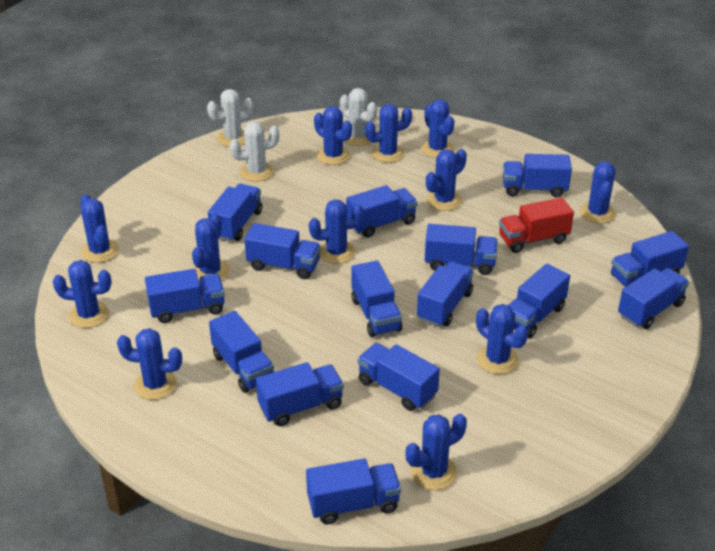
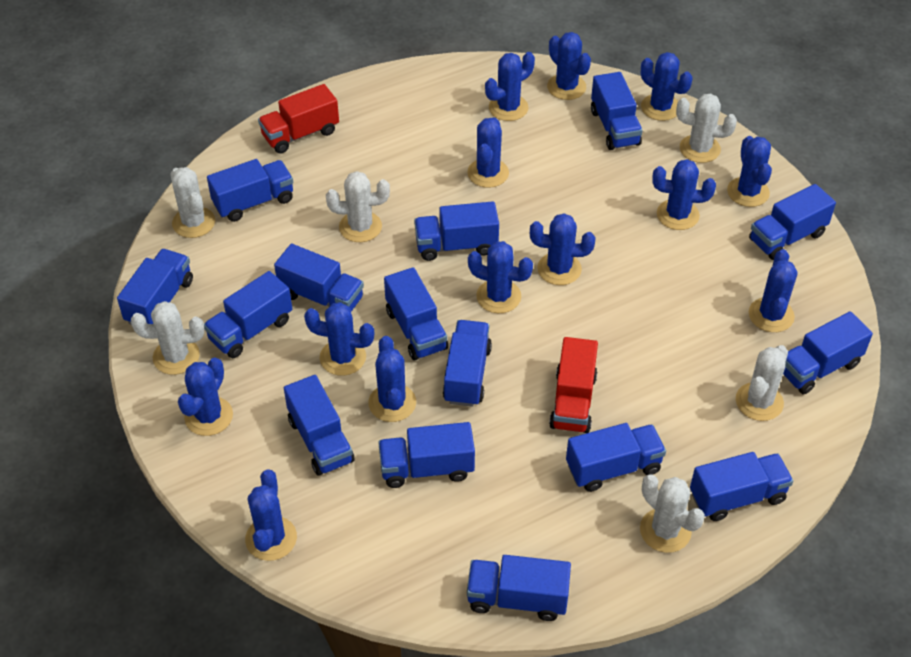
blue cactus: 12 -> 13
red truck: 1 -> 2
white cactus: 3 -> 6

